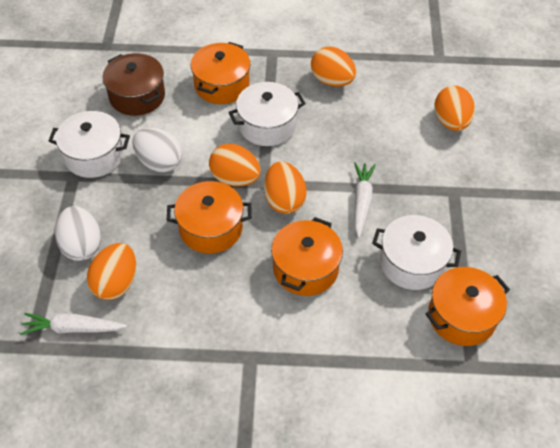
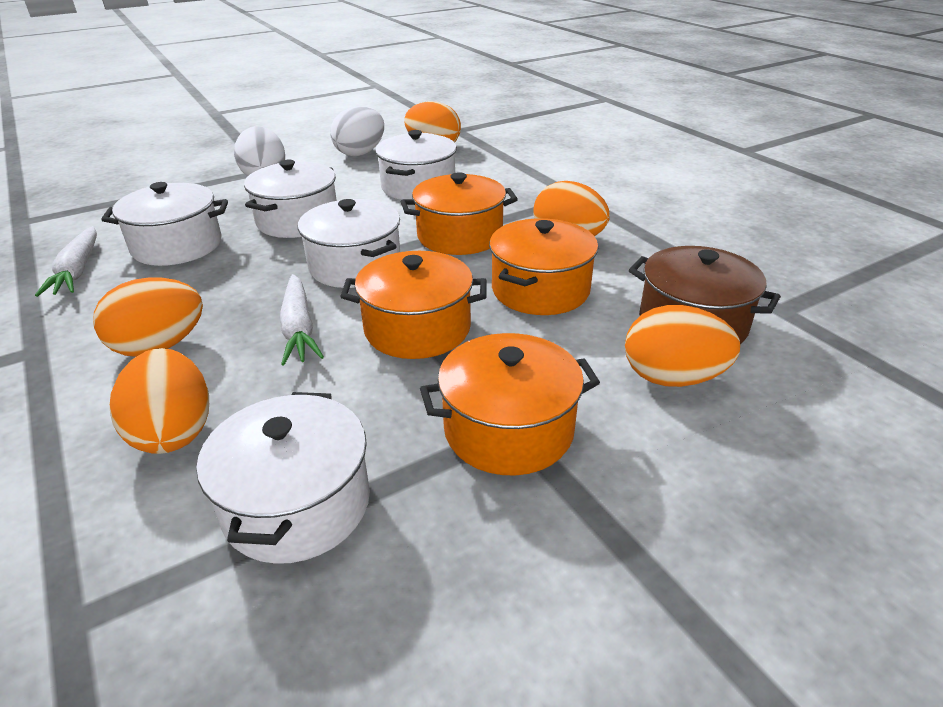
white pot: 3 -> 5

